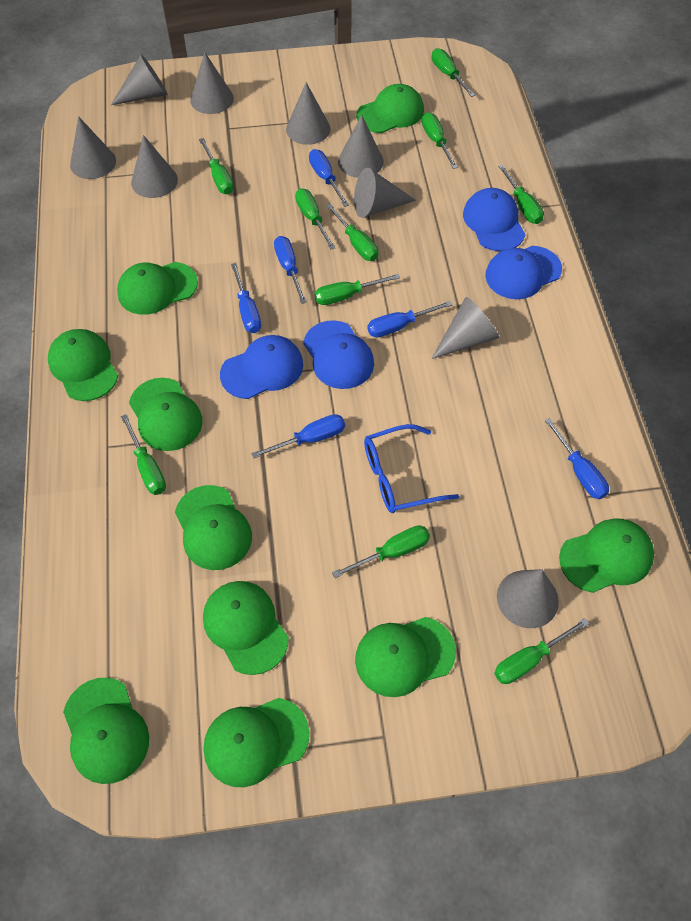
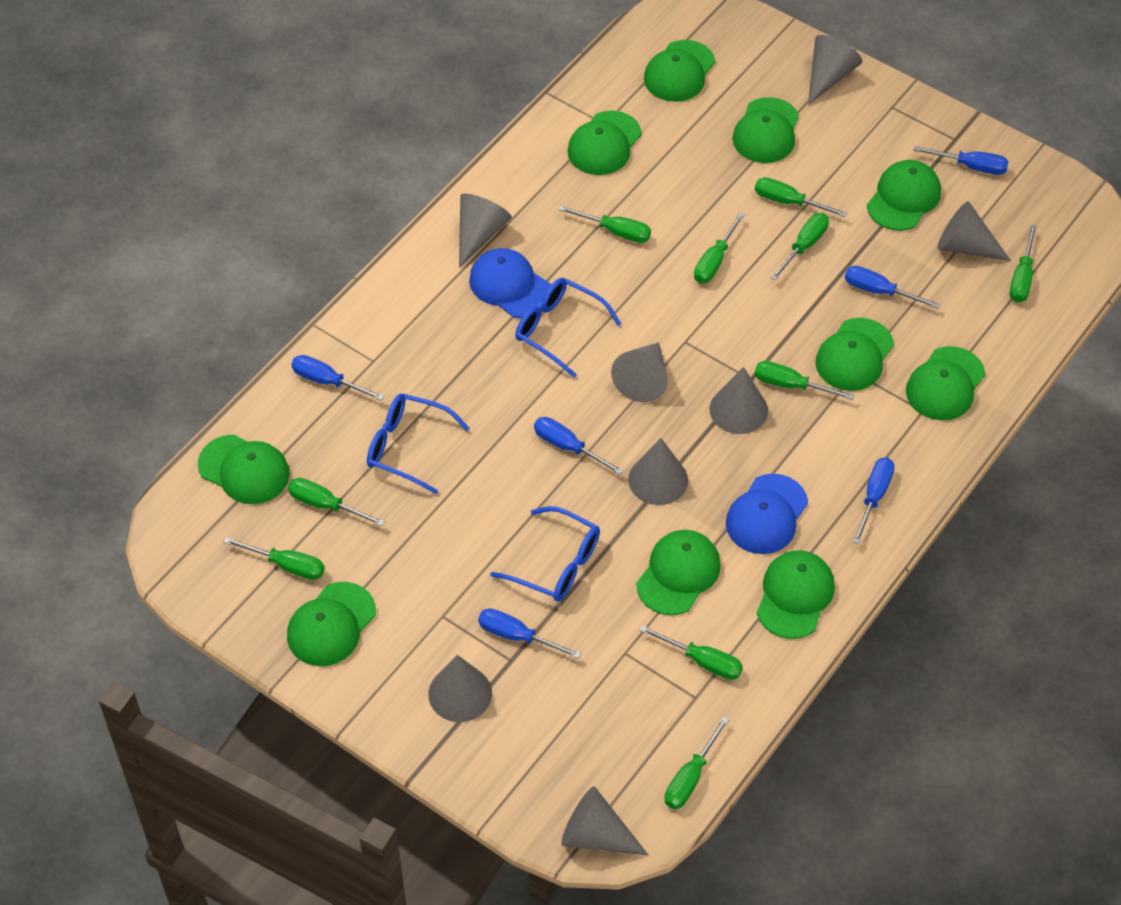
blue cap: 4 -> 2
blue glasses: 1 -> 3
grey cone: 9 -> 8

